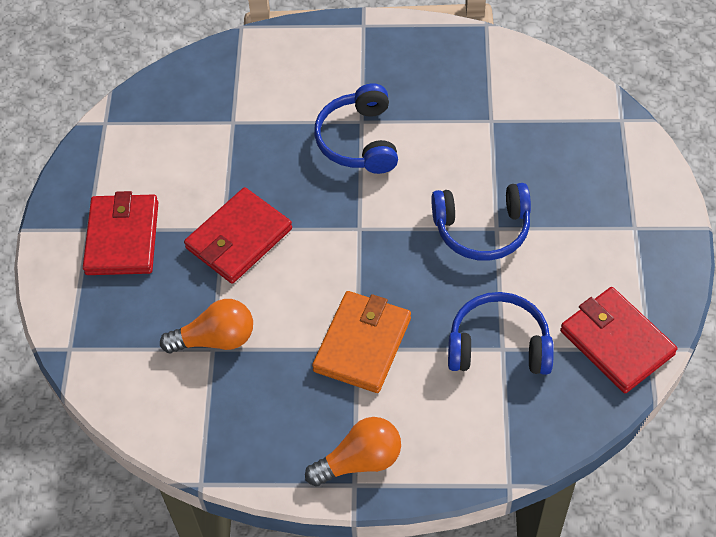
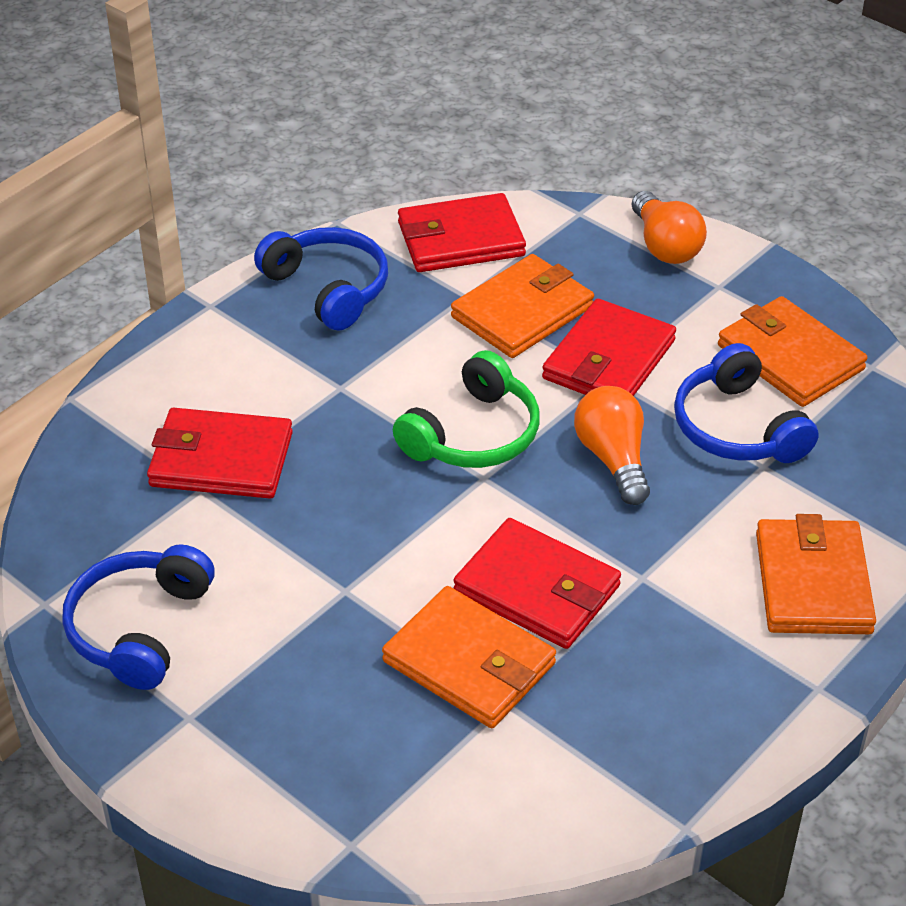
green headphones: 0 -> 1
orange wallet: 1 -> 4
red wallet: 3 -> 4

